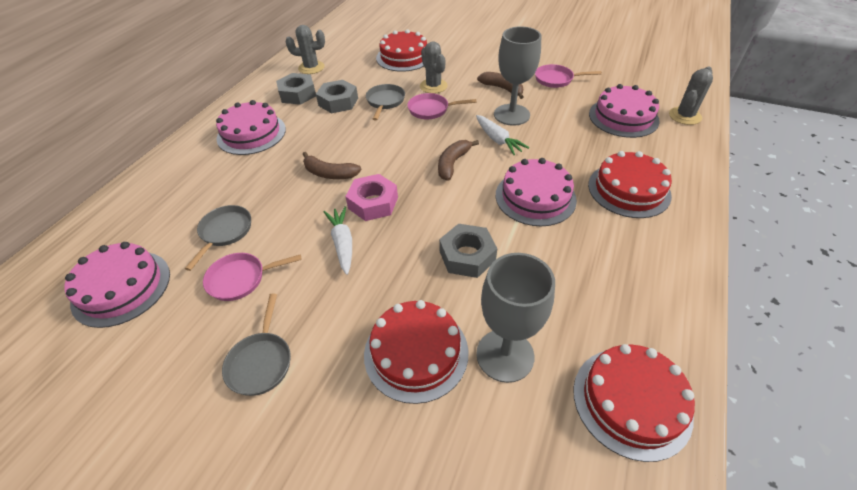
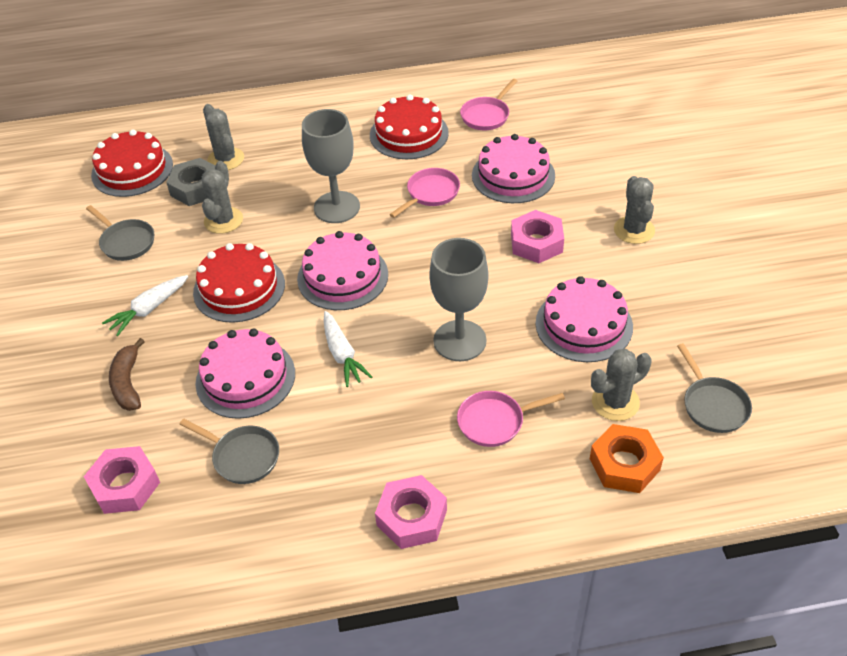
brown banana: 3 -> 1
grey cactus: 3 -> 4
grey nut: 3 -> 1
orange nut: 0 -> 1
pink nut: 1 -> 3
red cake: 4 -> 3

